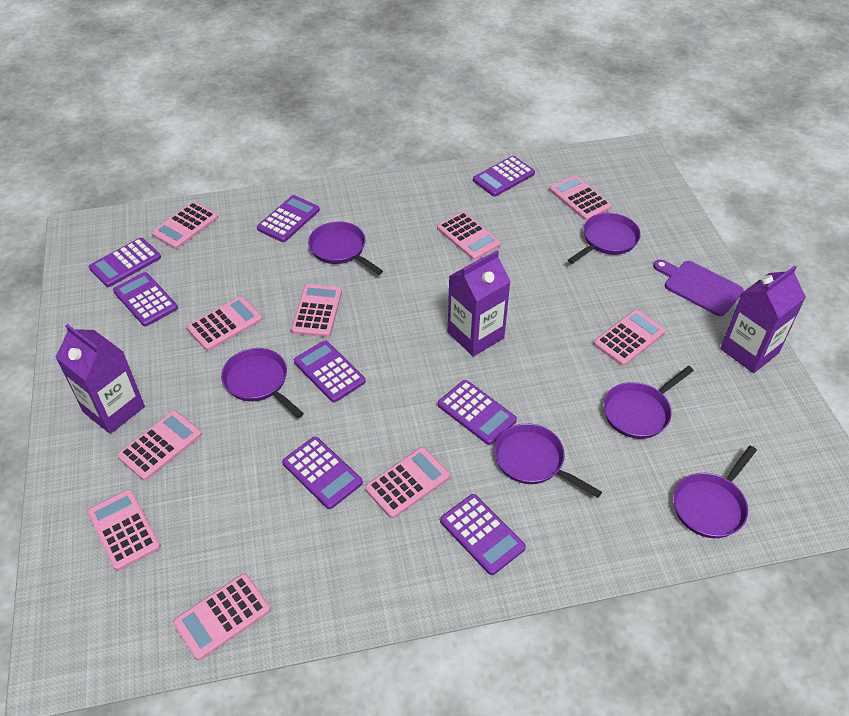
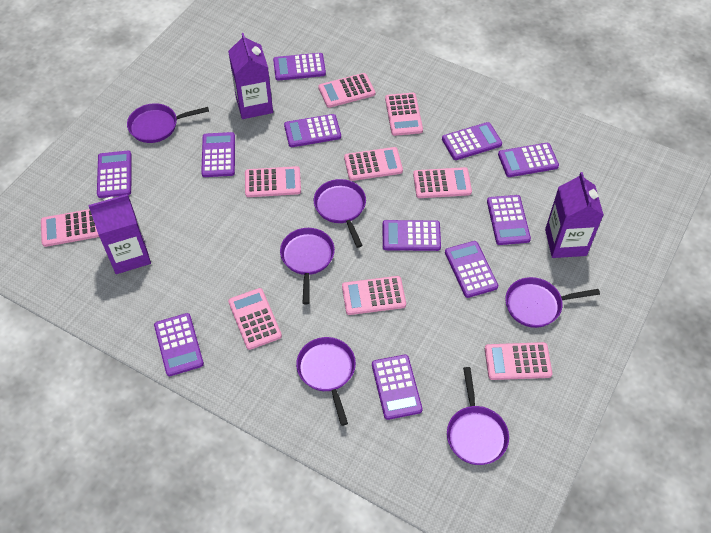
pink calculator: 10 -> 9
purple calculator: 8 -> 11
purple cutting board: 1 -> 0

